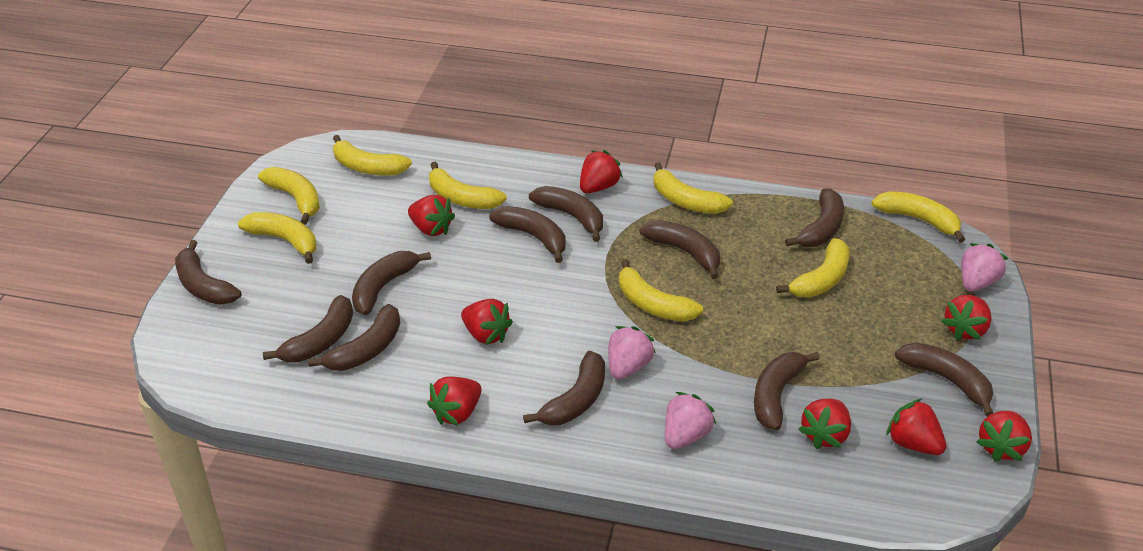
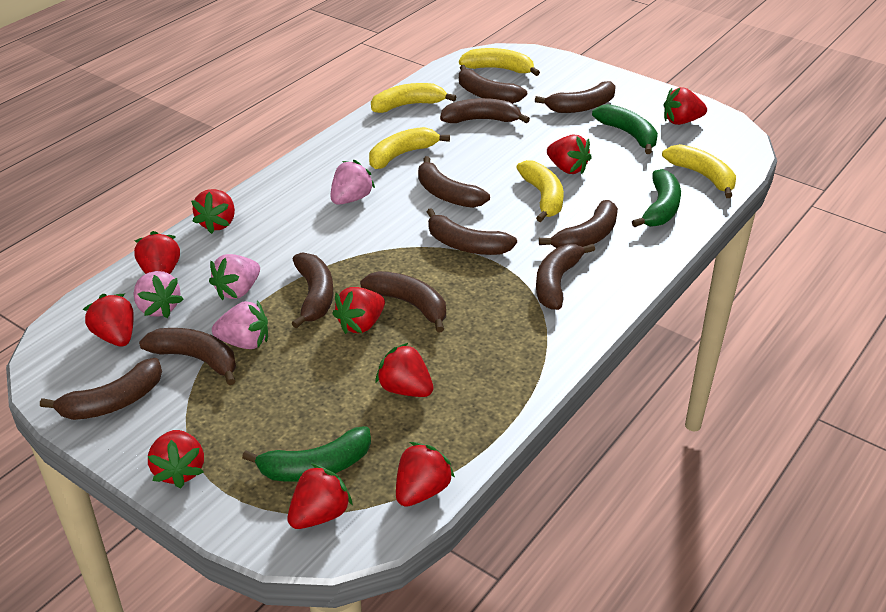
green banana: 0 -> 3
pink strawberry: 3 -> 4
red strawberry: 8 -> 10
yellow banana: 8 -> 5

